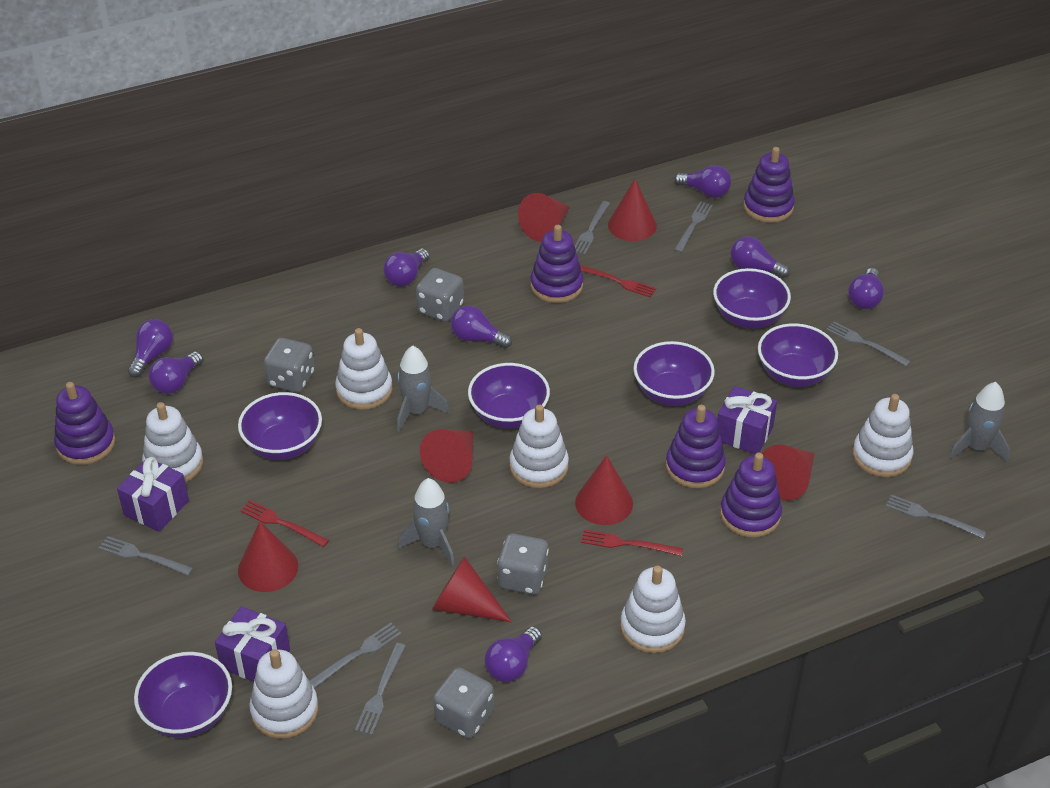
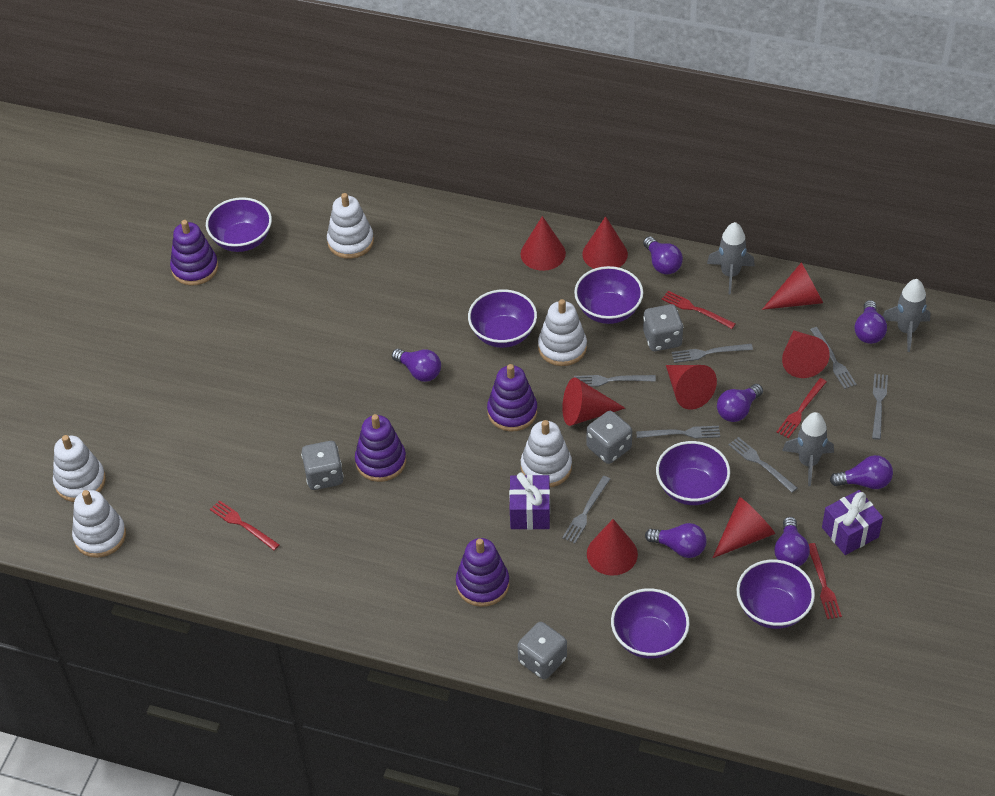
purple gift: 3 -> 2
purple light bulb: 8 -> 7
purple stacking toy: 5 -> 4
red cone: 7 -> 8
red fork: 3 -> 4
white stacking toy: 6 -> 5

